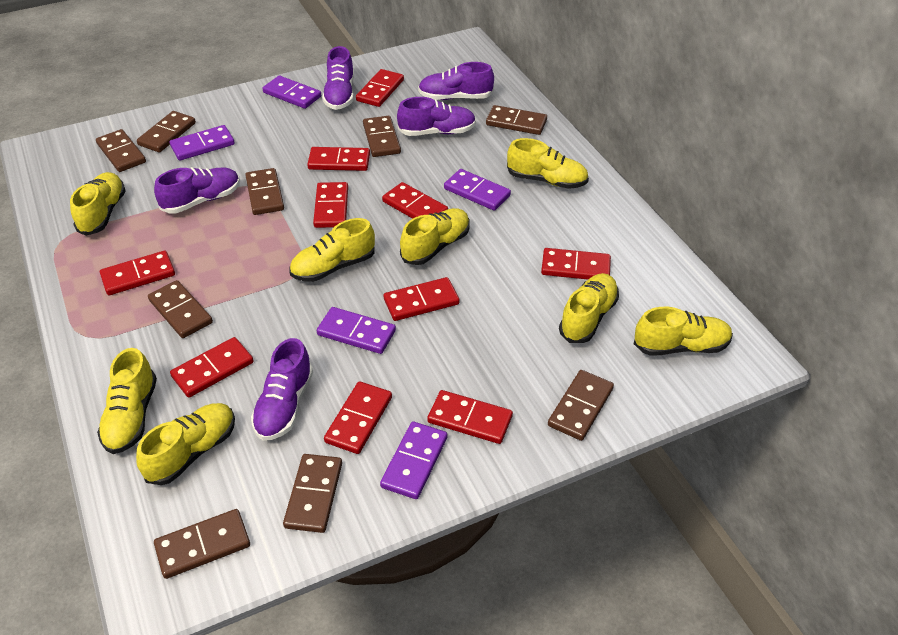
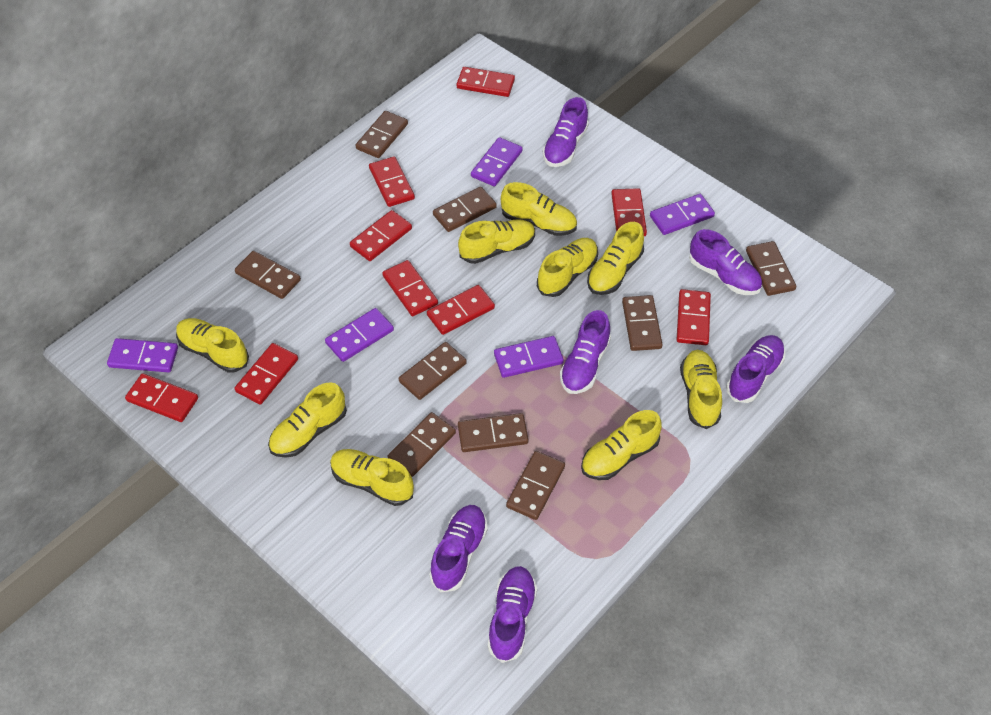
purple shoe: 5 -> 6
red domino: 10 -> 9
yellow shoe: 8 -> 9

